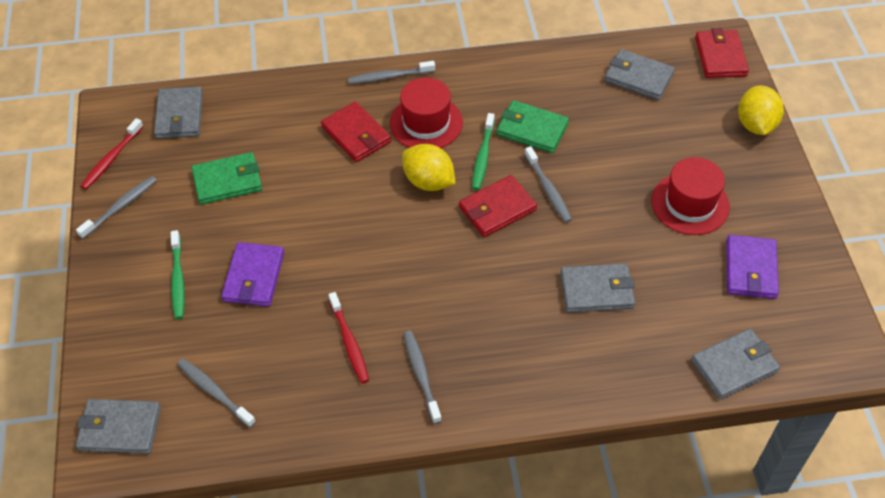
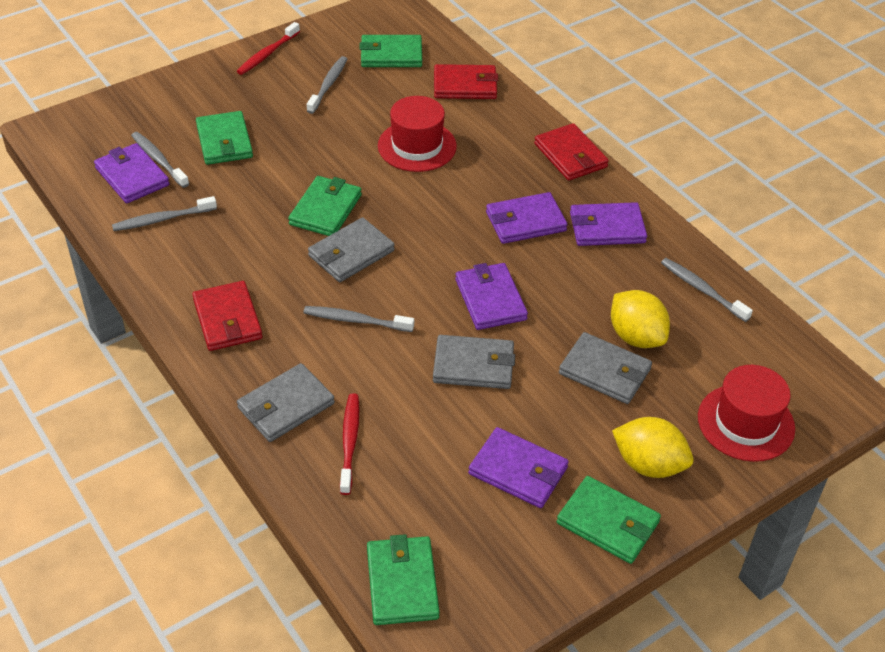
green toothbrush: 2 -> 0
green wallet: 2 -> 5
grey wallet: 5 -> 4
purple wallet: 2 -> 5

